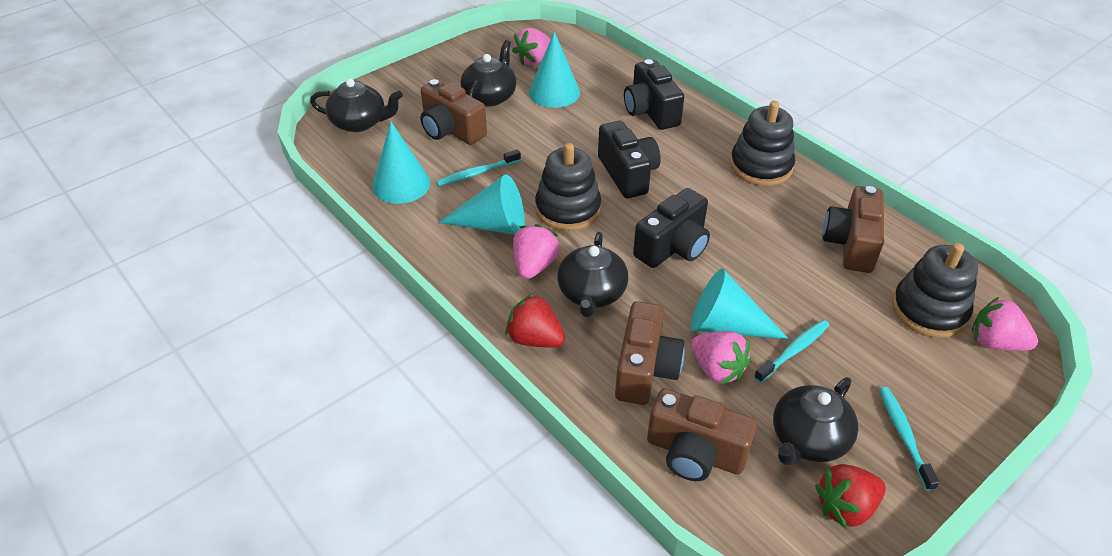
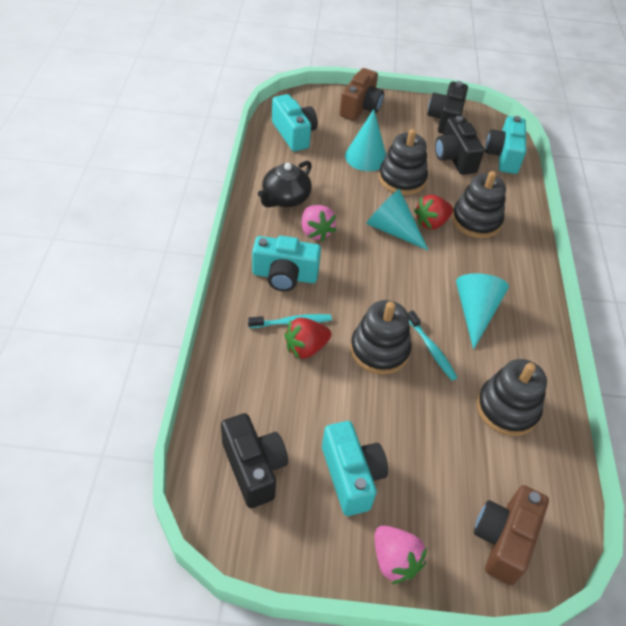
black stacking toy: 3 -> 4
black teapot: 4 -> 1
brown camera: 4 -> 2
pink strawberry: 4 -> 2
turquoise camera: 0 -> 4
turquoise cone: 4 -> 3
turquoise toothbrush: 3 -> 2

